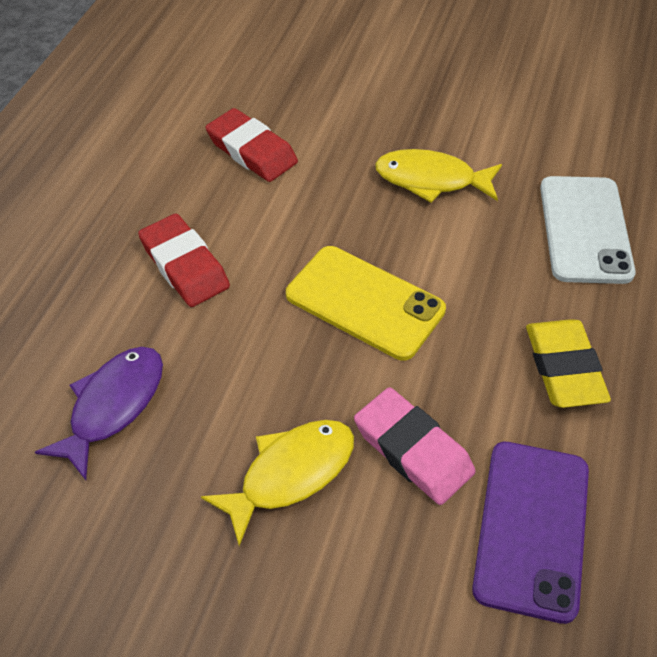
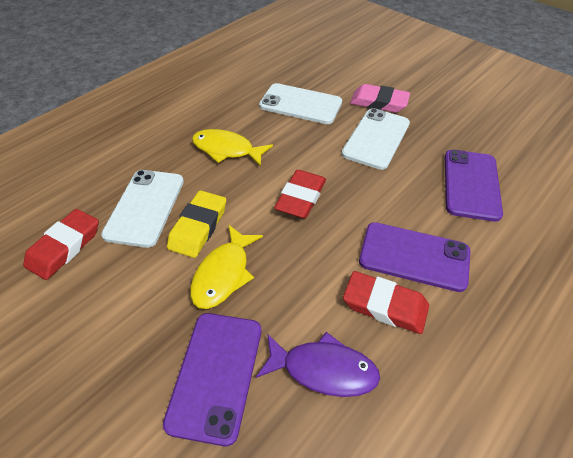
purple phone: 1 -> 3
red eraser: 2 -> 3
white phone: 1 -> 3
yellow phone: 1 -> 0

